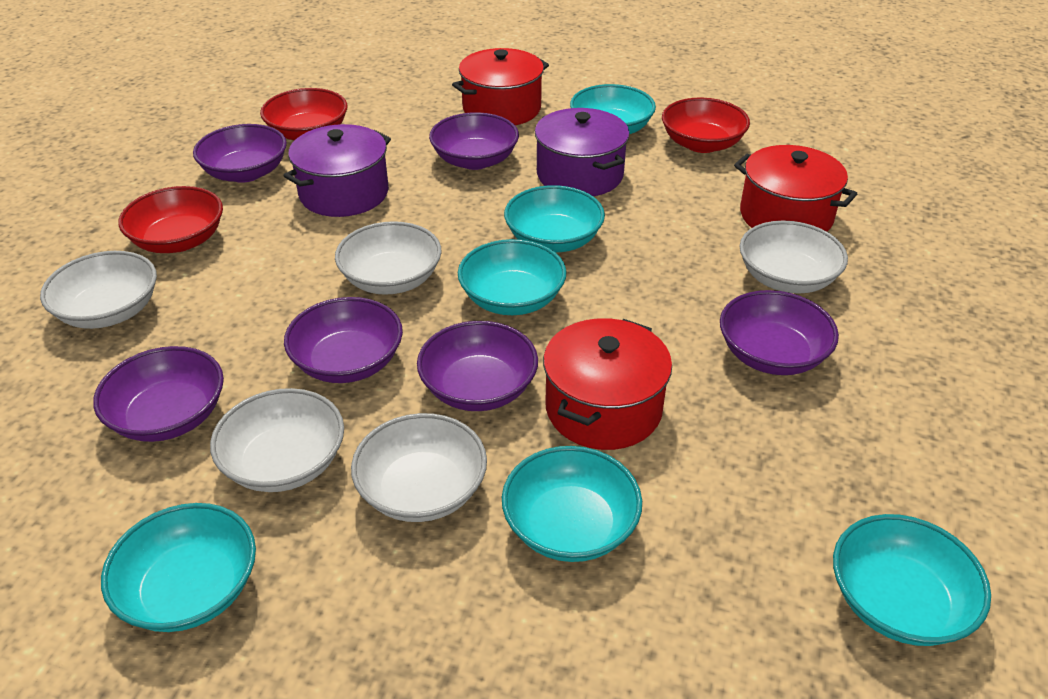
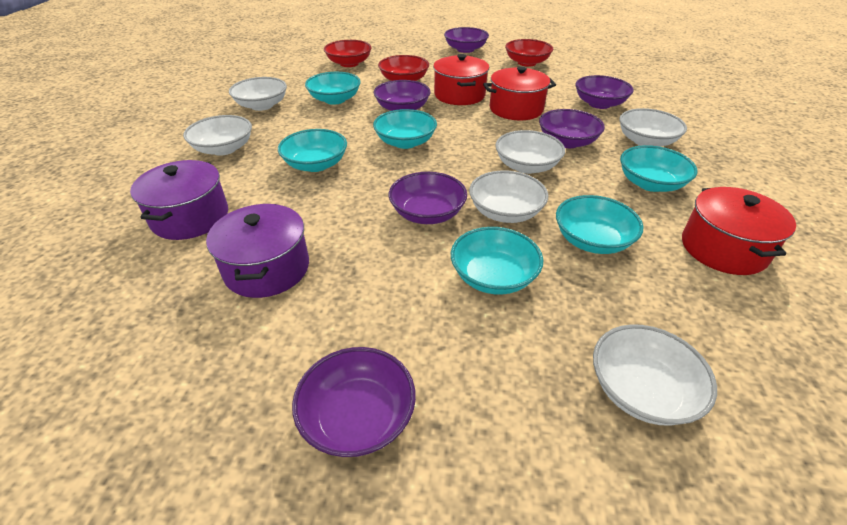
white bowl: 5 -> 6

